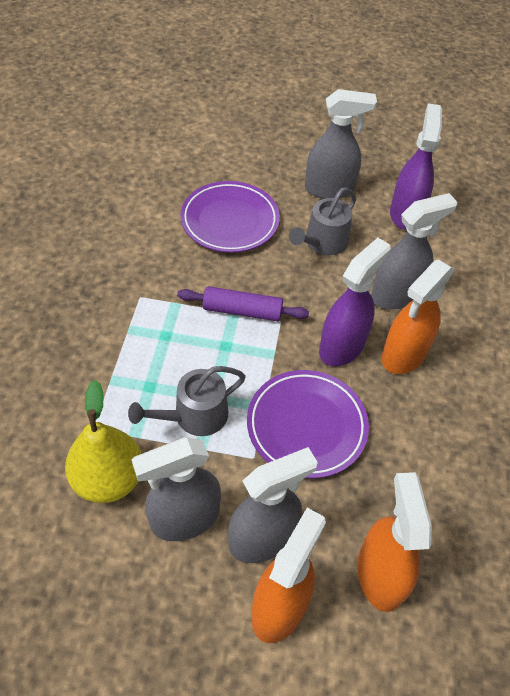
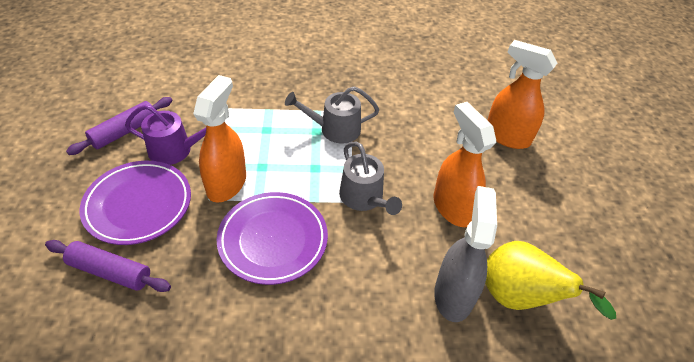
grey spray bottle: 4 -> 1
purple rolling pin: 1 -> 2
purple spray bottle: 2 -> 0
purple watering can: 0 -> 1

